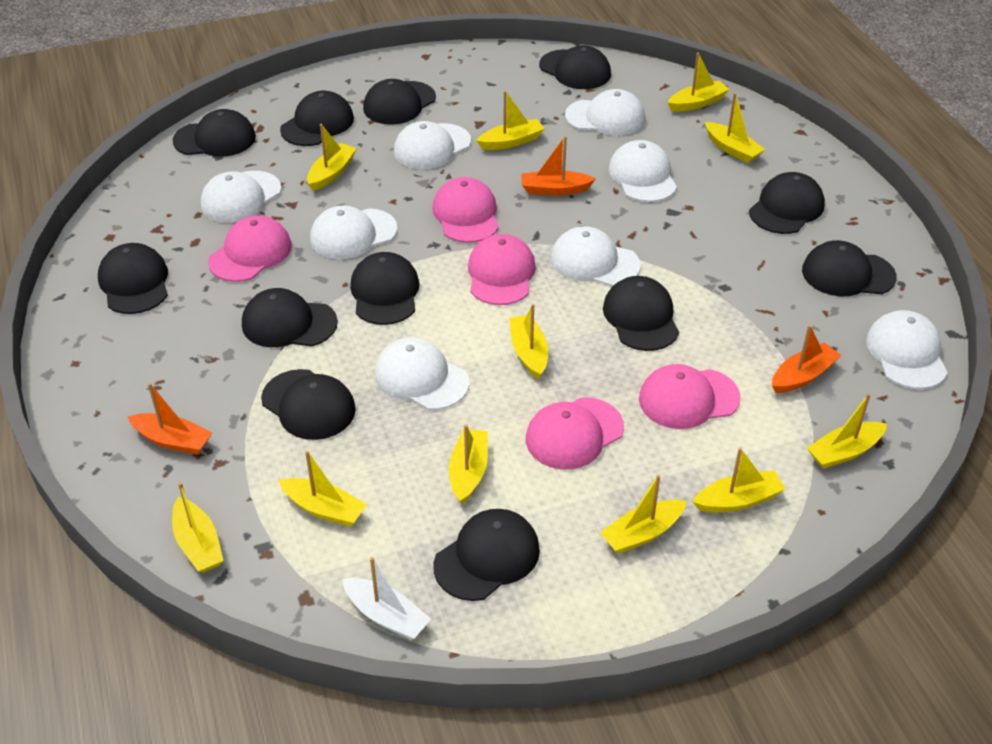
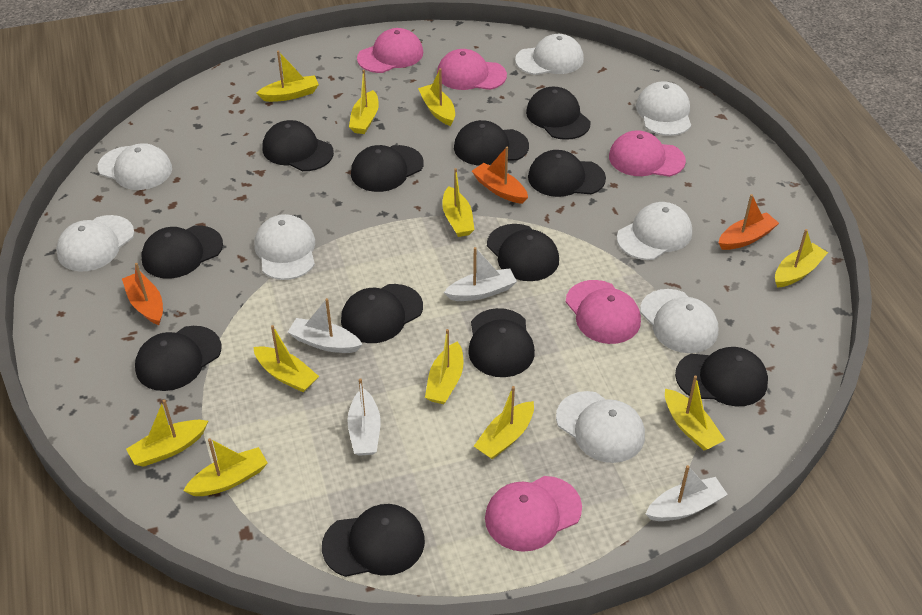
white boat: 1 -> 4

